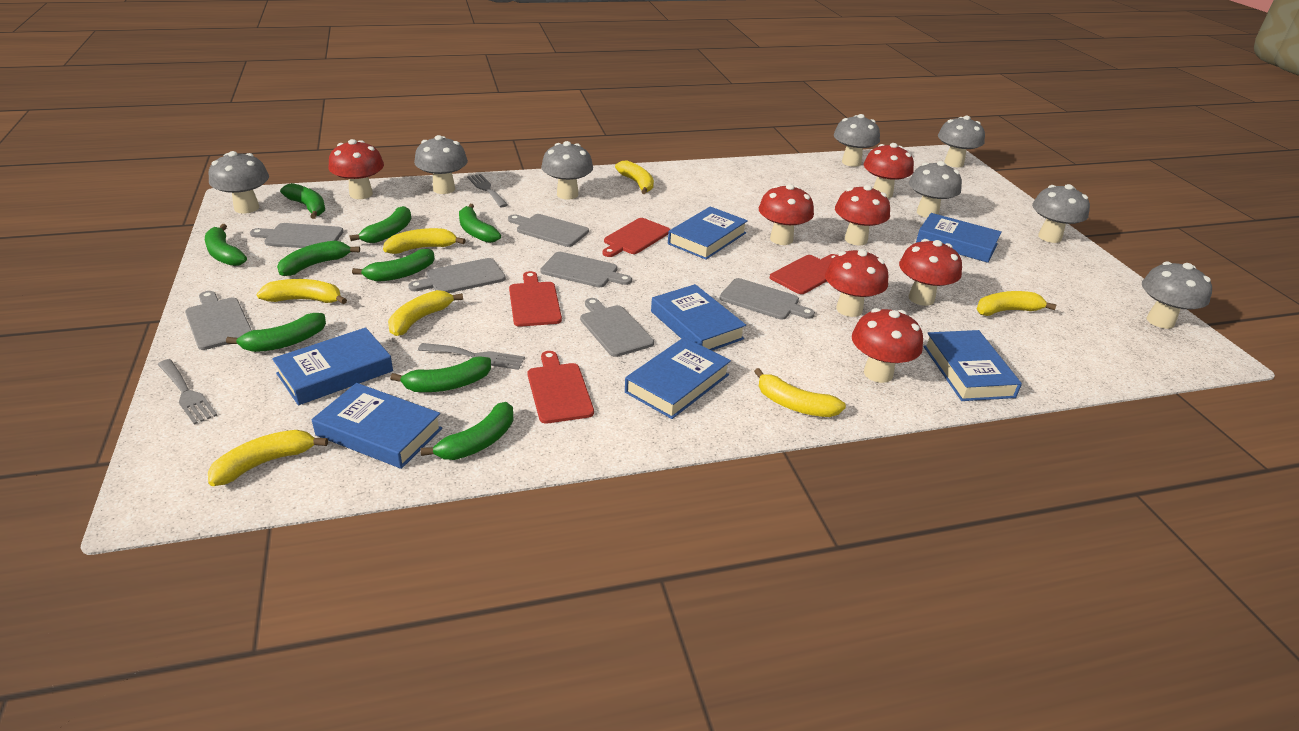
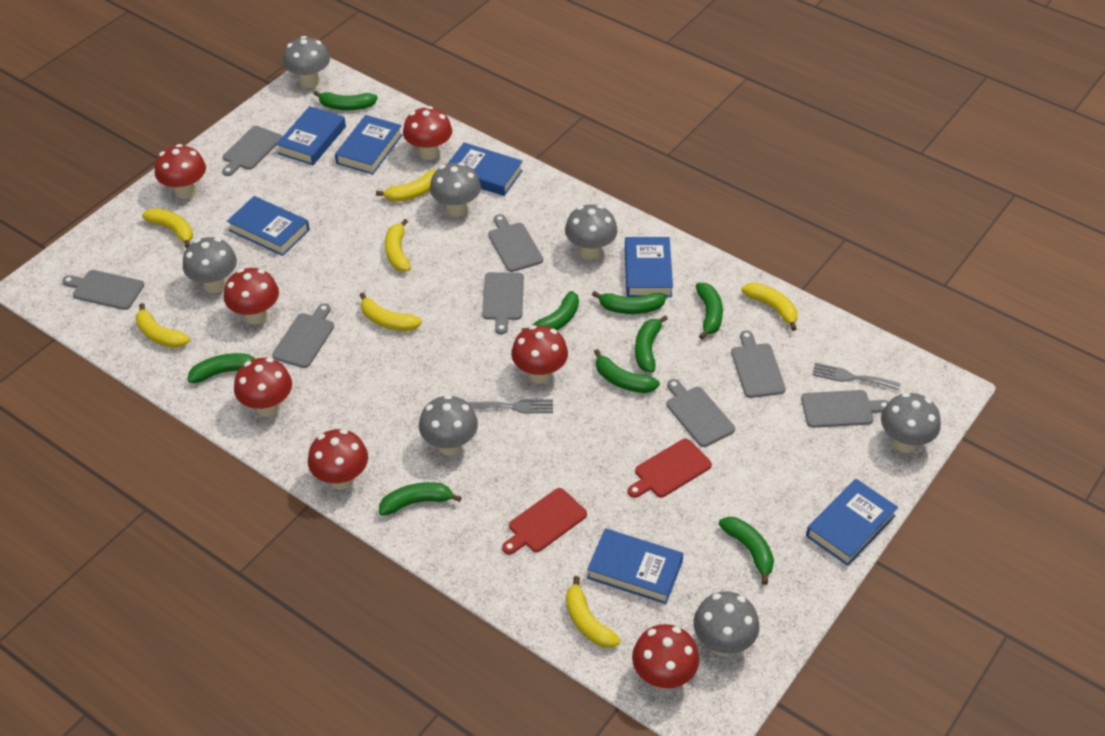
grey cutting board: 7 -> 8
grey fork: 3 -> 2
grey mushroom: 8 -> 7
red cutting board: 4 -> 2

